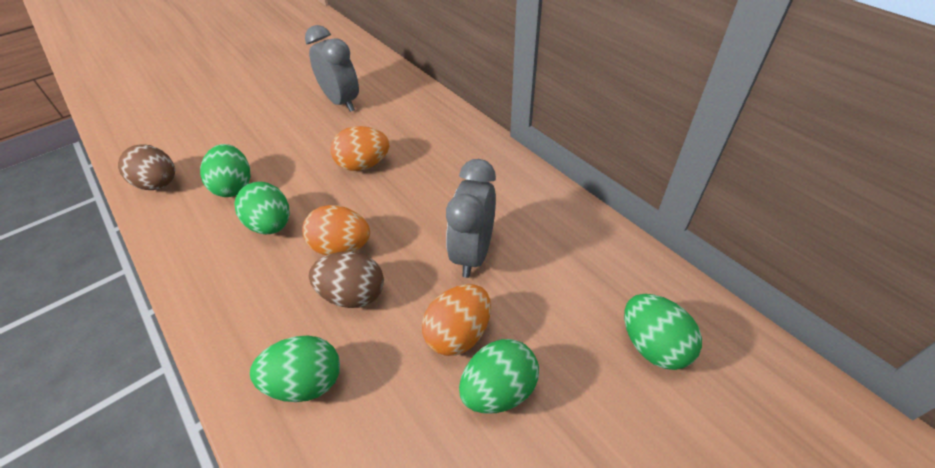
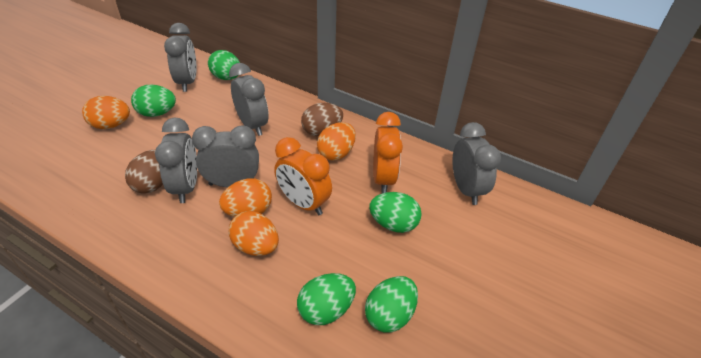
grey clock: 2 -> 5
orange clock: 0 -> 2
orange egg: 3 -> 4

